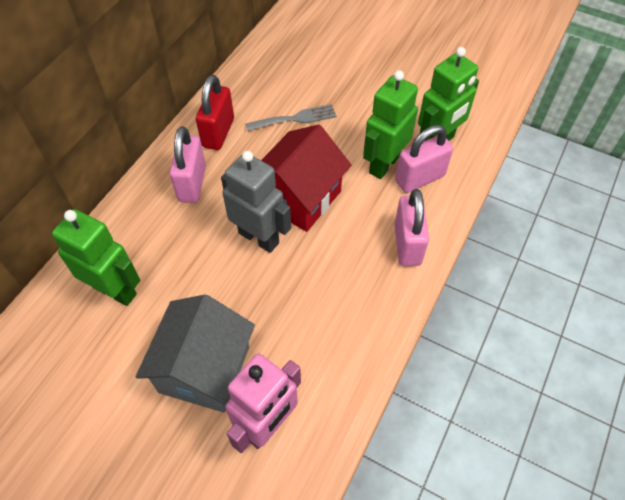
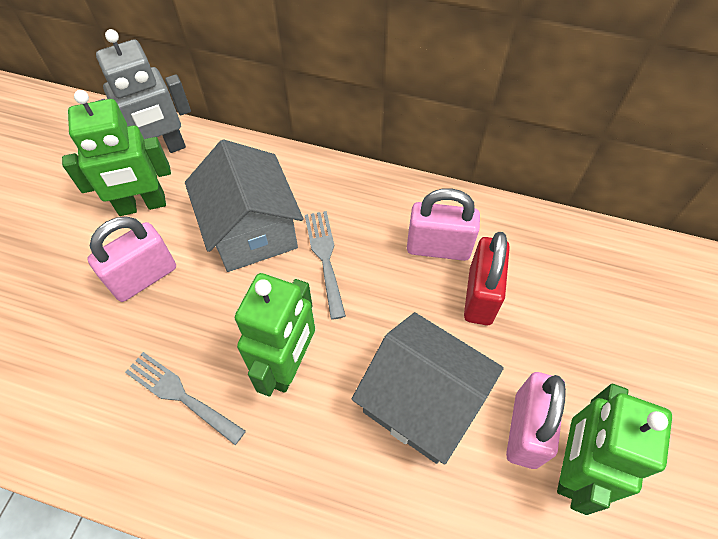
grey fork: 1 -> 2
grey house: 1 -> 2
pink robot: 1 -> 0
red house: 1 -> 0

